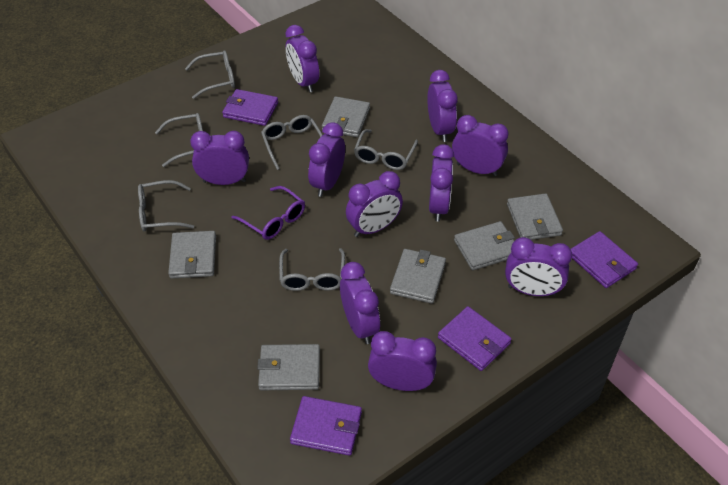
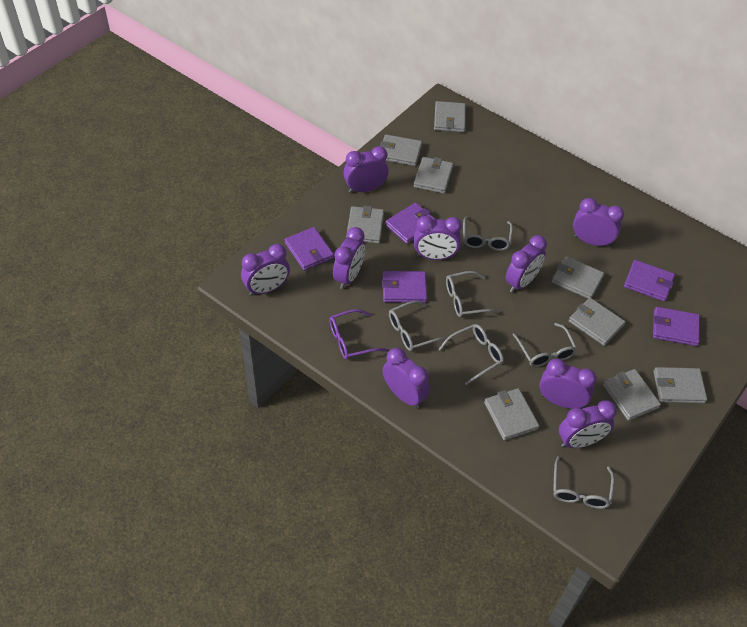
grey wallet: 6 -> 9
purple clock: 10 -> 9
purple wallet: 4 -> 5

